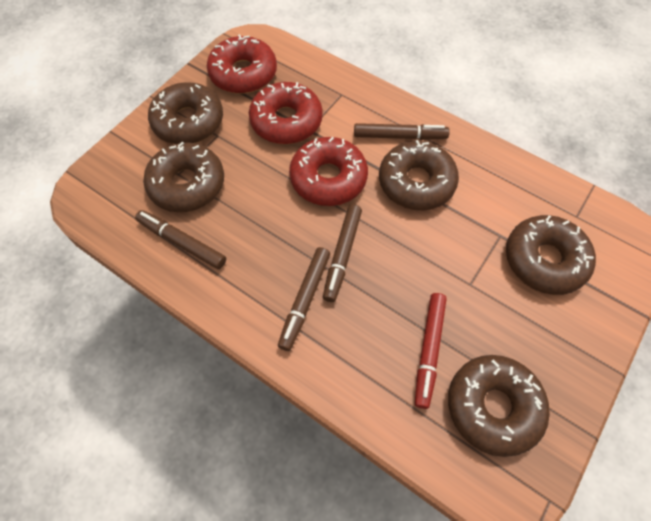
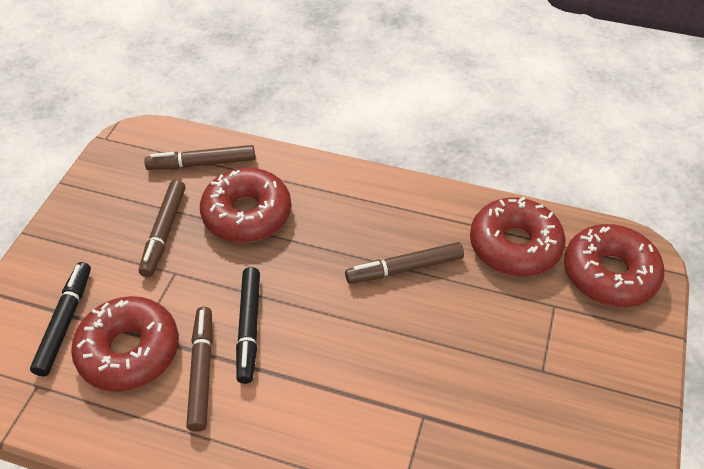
black marker: 0 -> 2
brown donut: 5 -> 0
red donut: 3 -> 4
red marker: 1 -> 0

